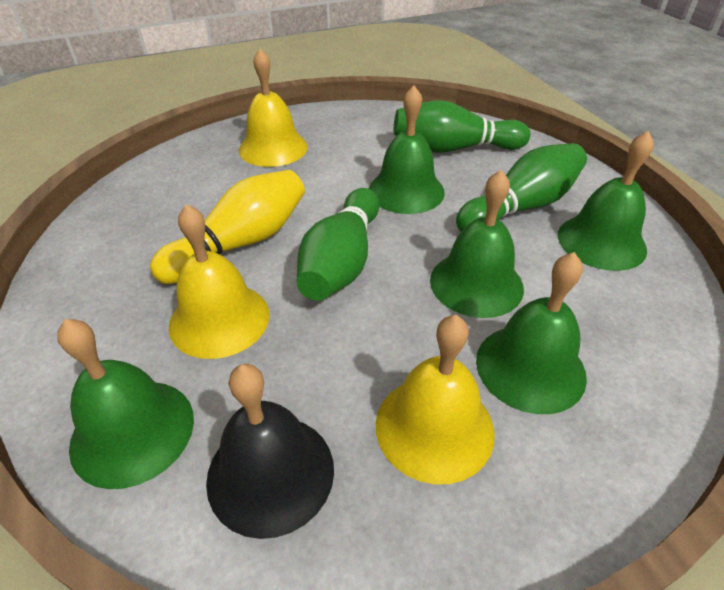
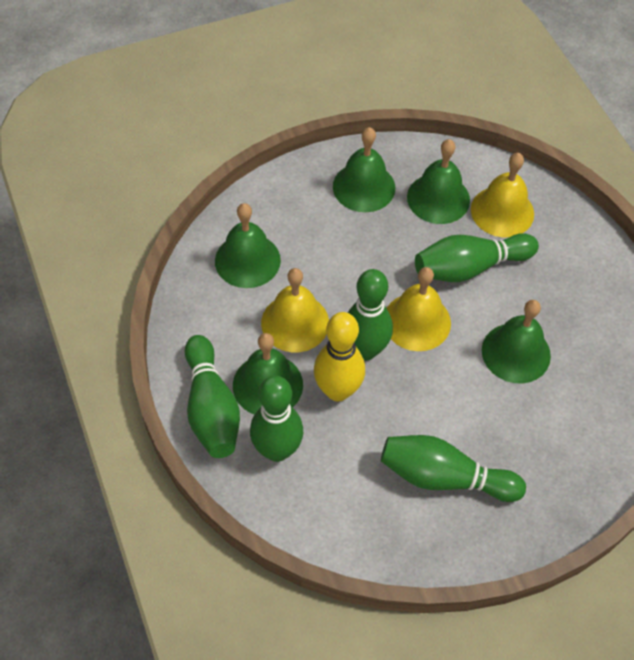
black bell: 1 -> 0
green bowling pin: 3 -> 5

